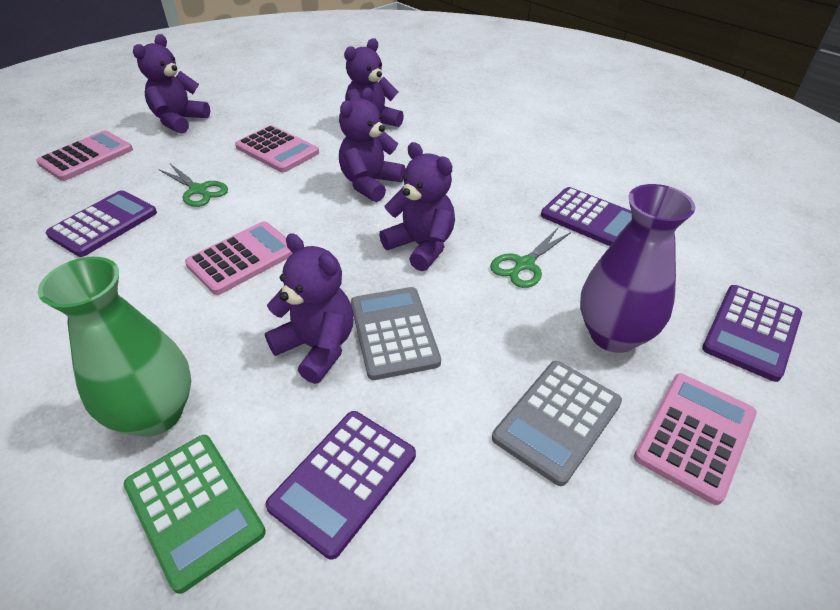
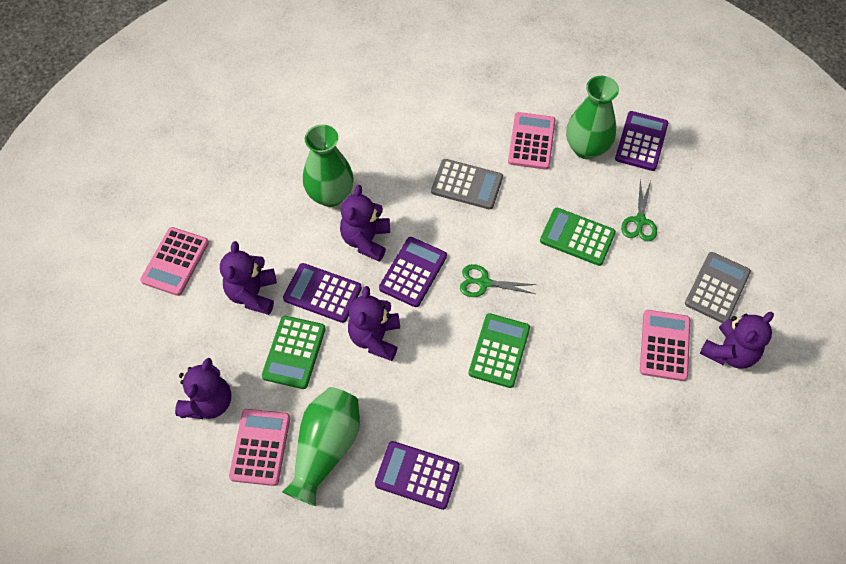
green calculator: 1 -> 3
green vase: 1 -> 3
purple vase: 1 -> 0

